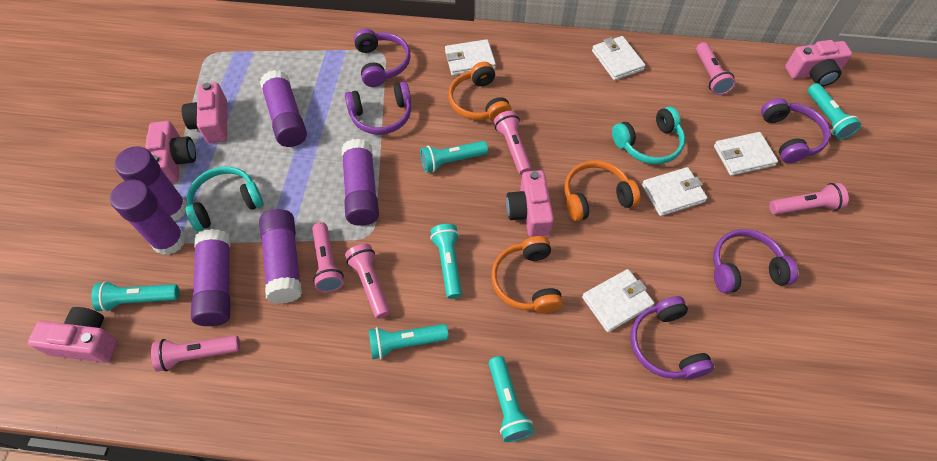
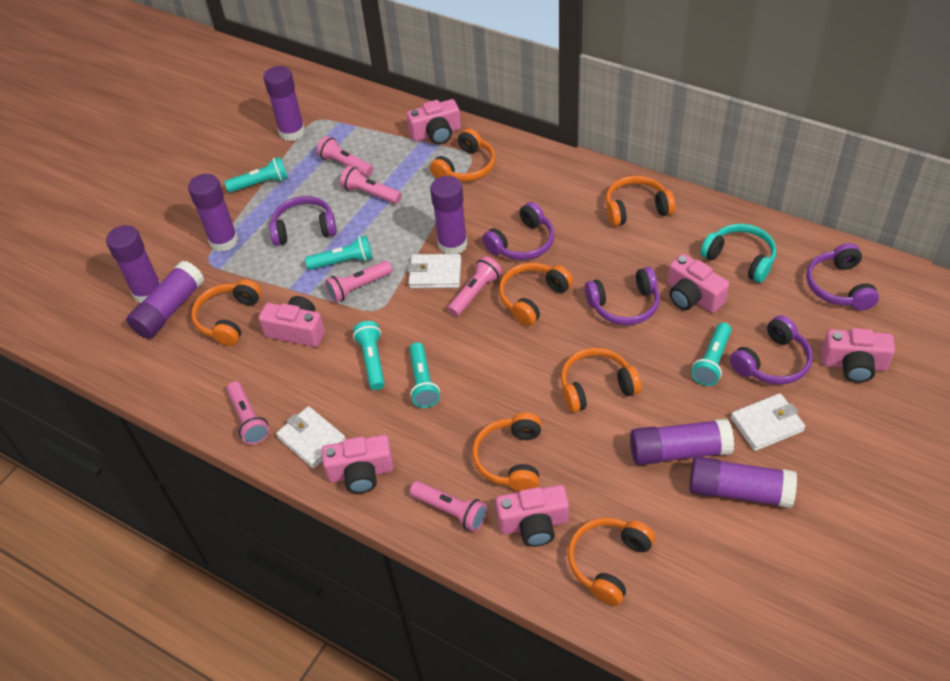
orange headphones: 3 -> 7
pink camera: 5 -> 6
purple glue stick: 6 -> 7
turquoise flashlight: 6 -> 5
turquoise headphones: 2 -> 1
white wallet: 5 -> 3

